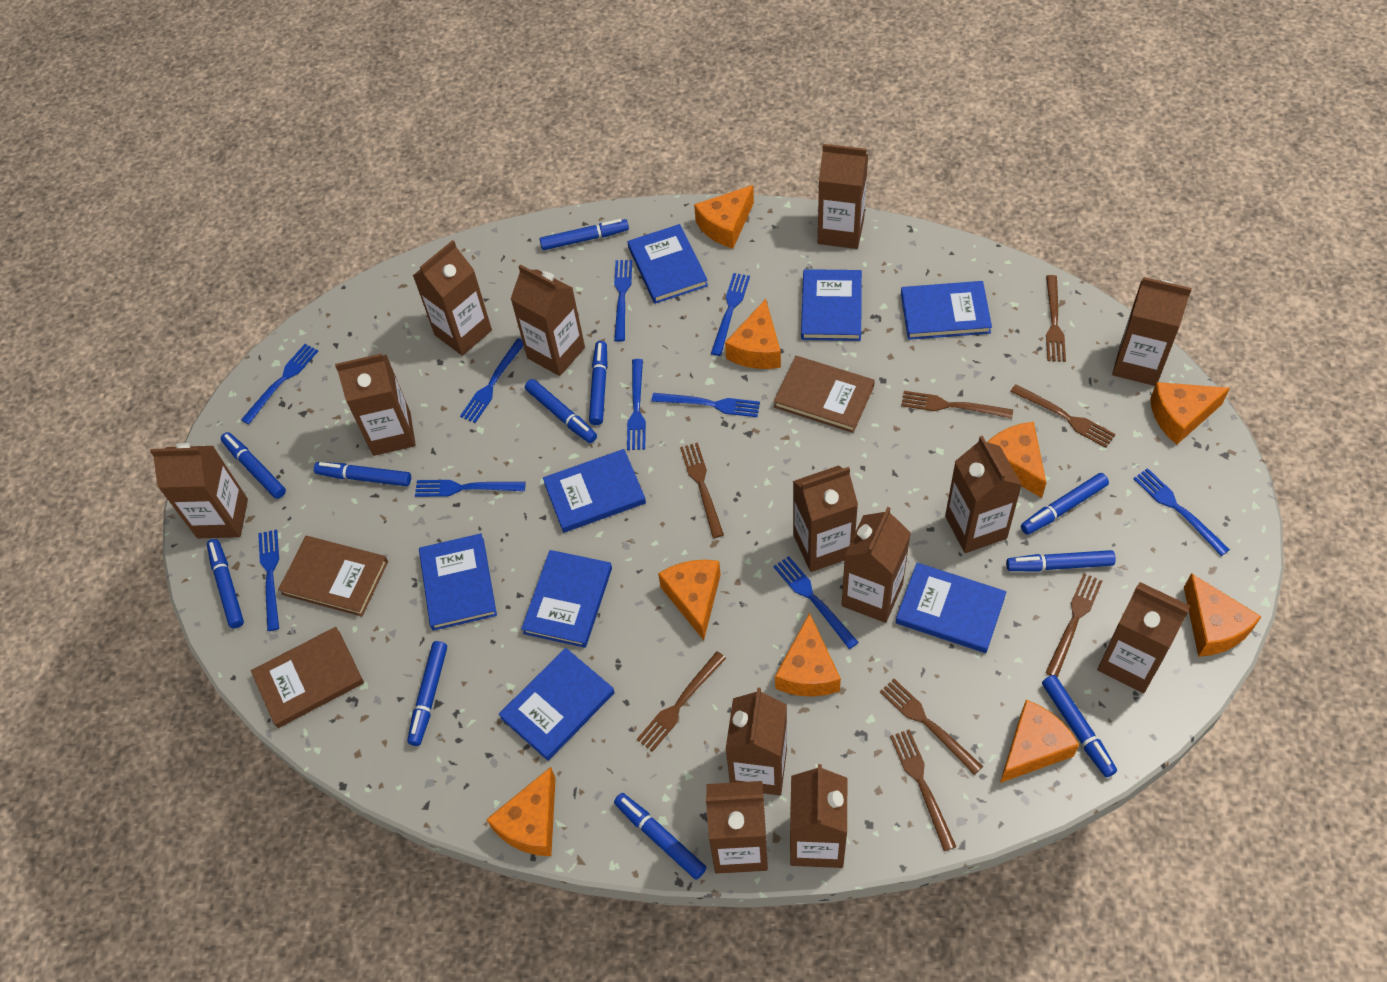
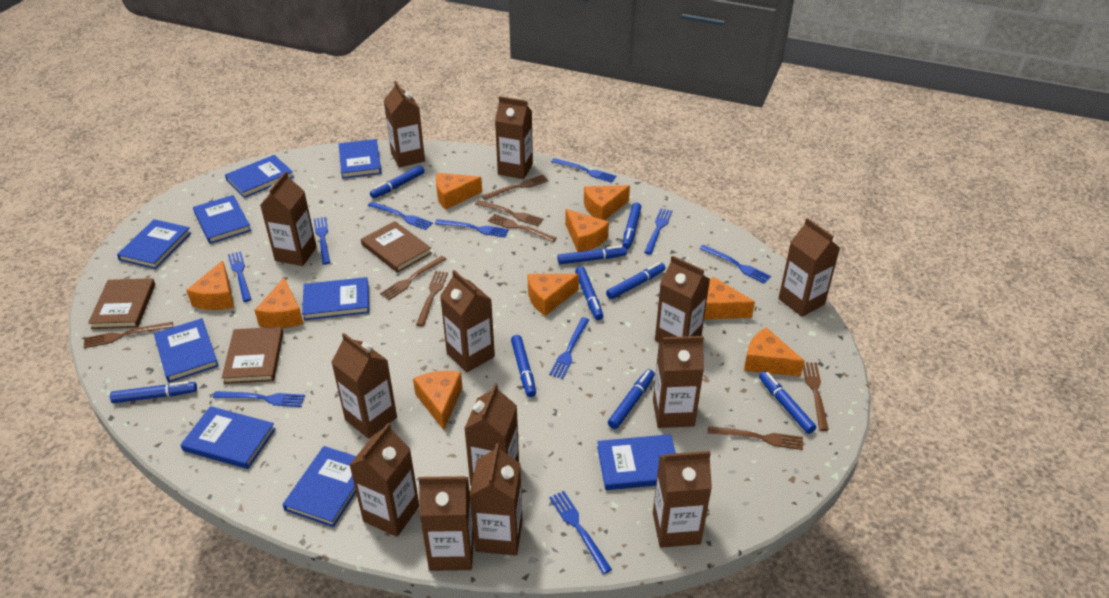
blue book: 8 -> 9
blue marker: 11 -> 9

